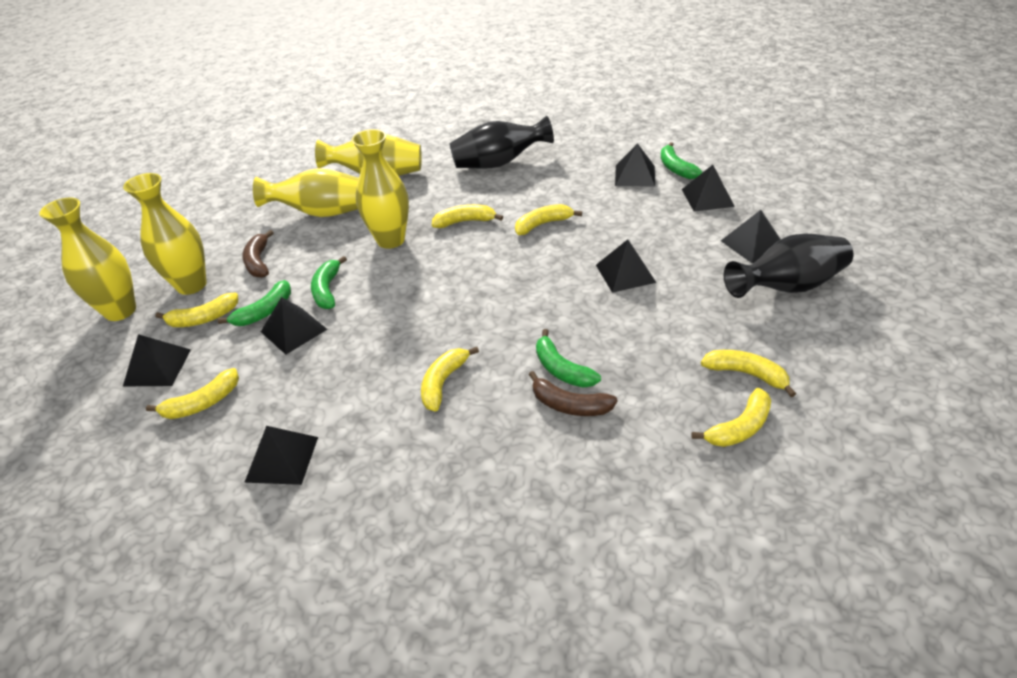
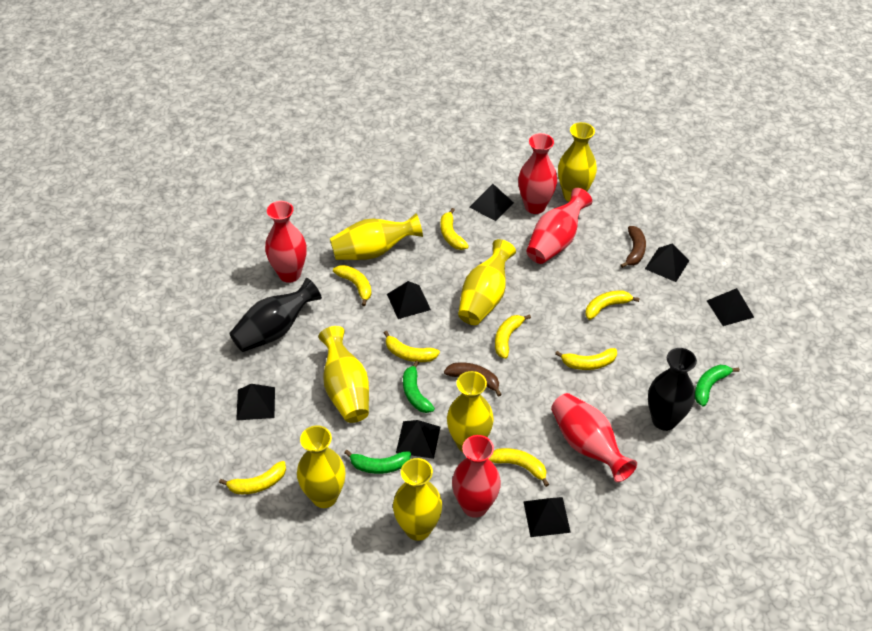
green banana: 4 -> 3
red vase: 0 -> 5
yellow banana: 7 -> 8
yellow vase: 5 -> 7

